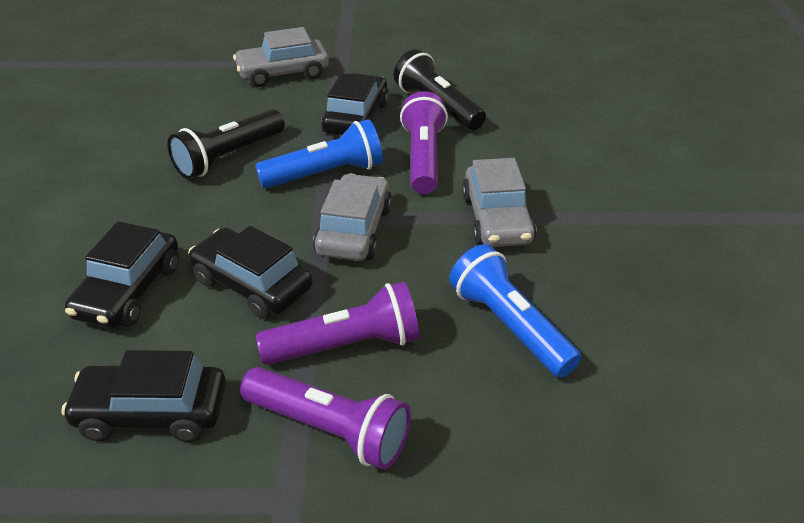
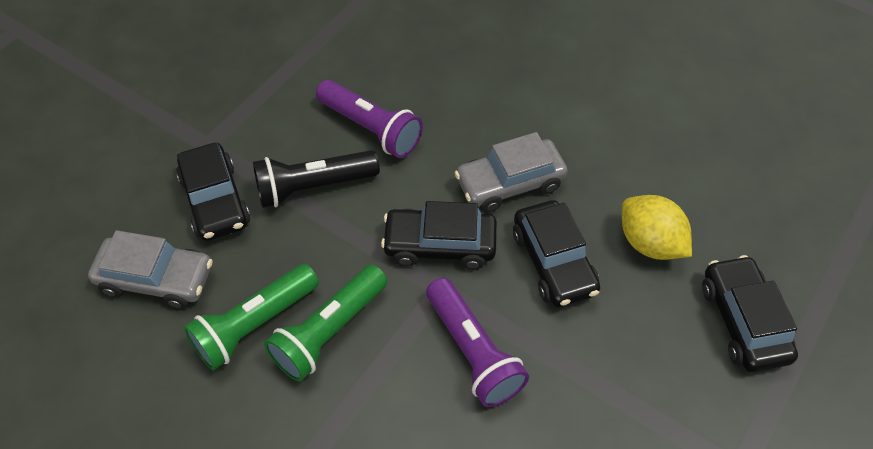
black flashlight: 2 -> 1
blue flashlight: 2 -> 0
green flashlight: 0 -> 2
grey car: 3 -> 2
purple flashlight: 3 -> 2
yellow lemon: 0 -> 1

